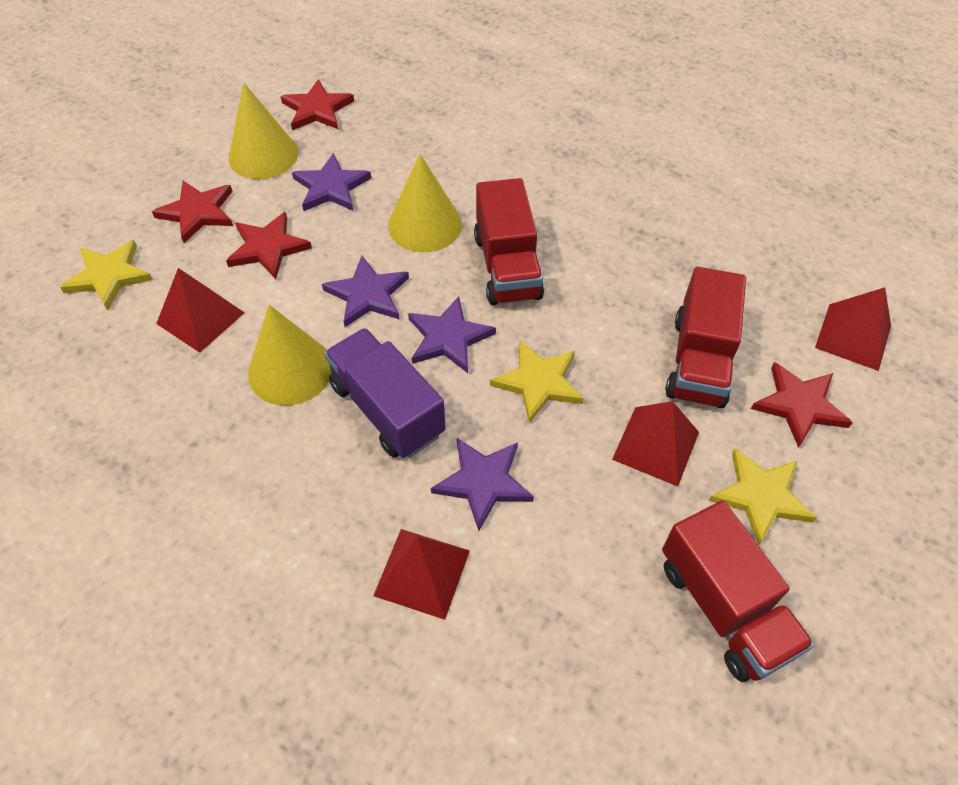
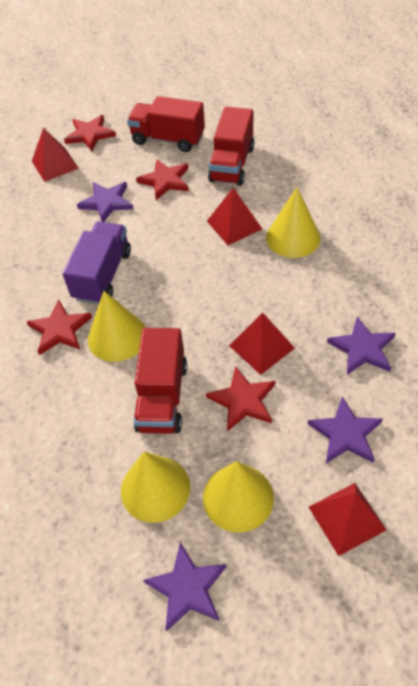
yellow cone: 3 -> 4
yellow star: 3 -> 0

